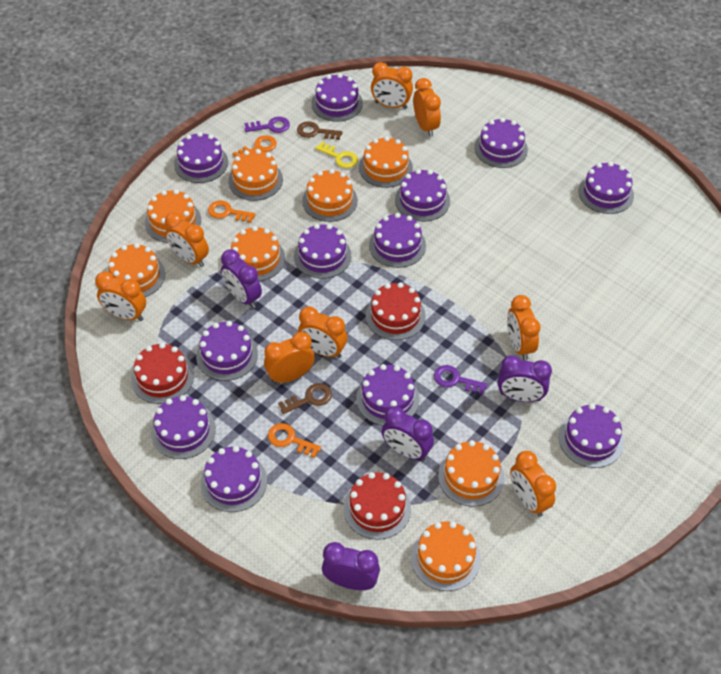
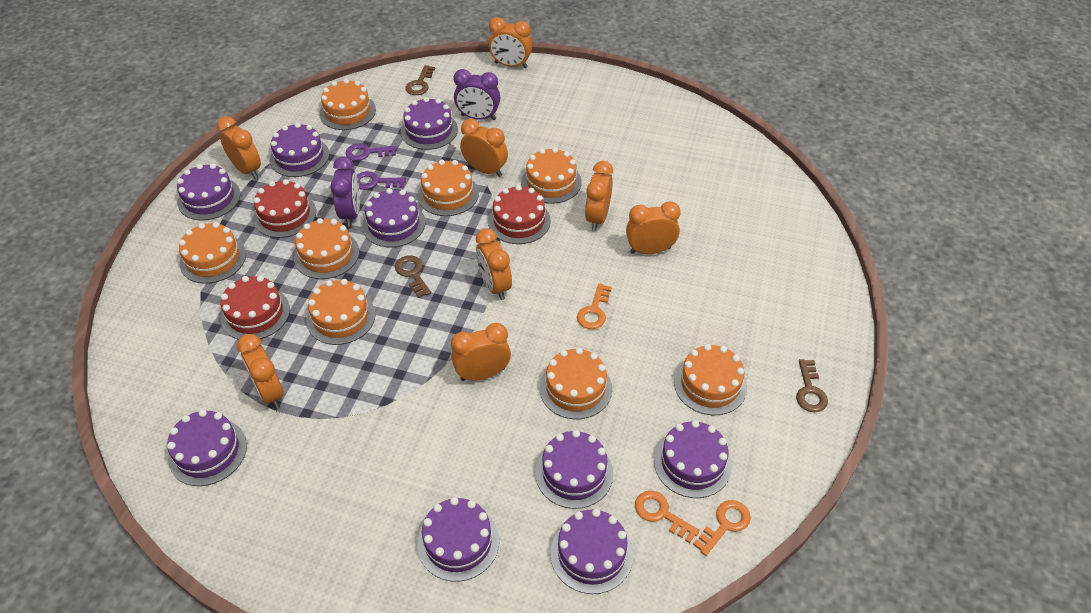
brown key: 2 -> 3
purple cake: 12 -> 9
purple clock: 4 -> 2
yellow key: 1 -> 0

